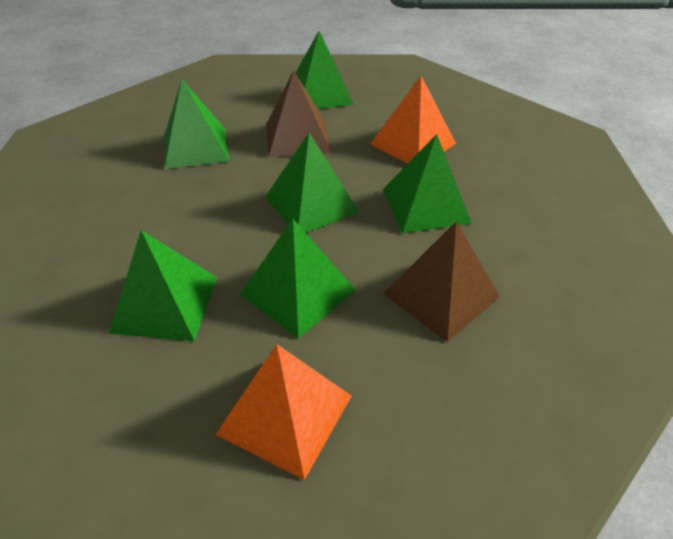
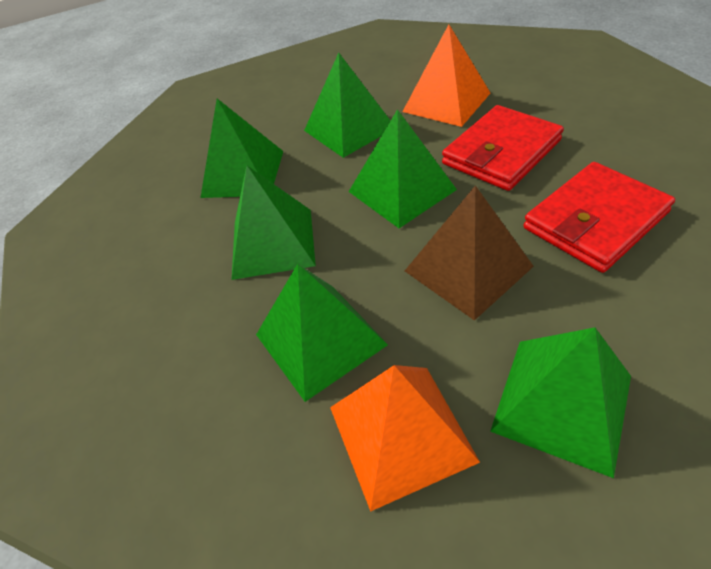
brown pyramid: 2 -> 1
red wallet: 0 -> 2

